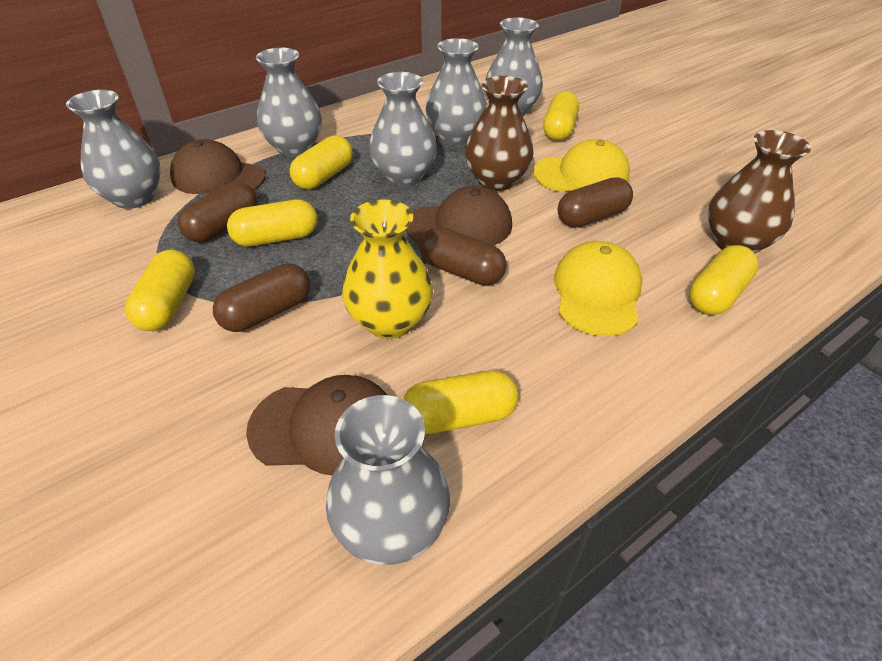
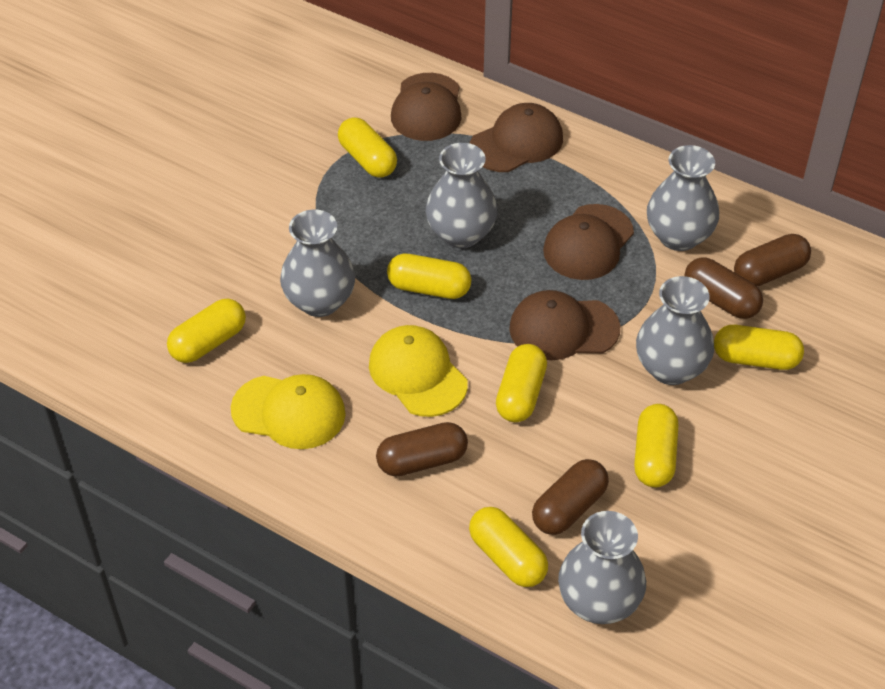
brown cap: 3 -> 4
brown vase: 2 -> 0
grey vase: 6 -> 5
yellow capsule: 6 -> 7
yellow vase: 1 -> 0

